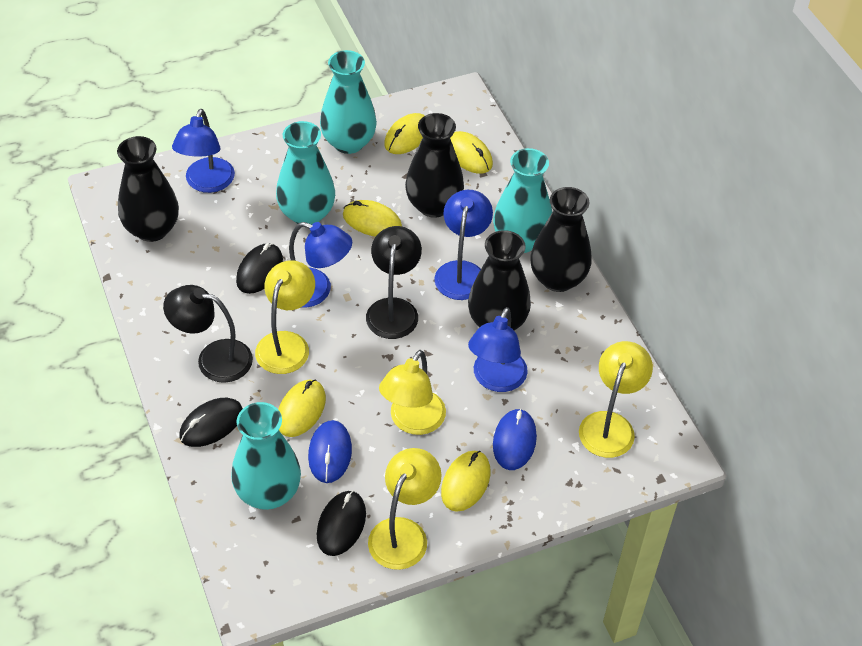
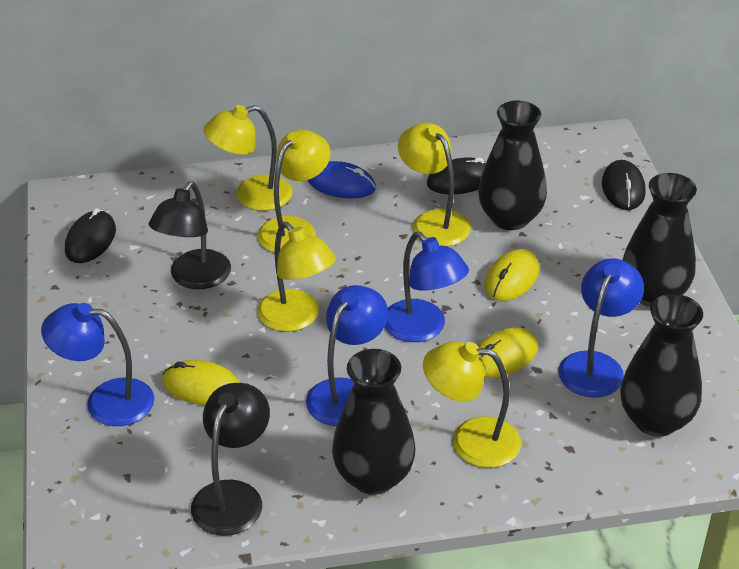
blue mouse: 2 -> 1
turquoise vase: 4 -> 0
yellow lamp: 4 -> 5
yellow mouse: 5 -> 3

